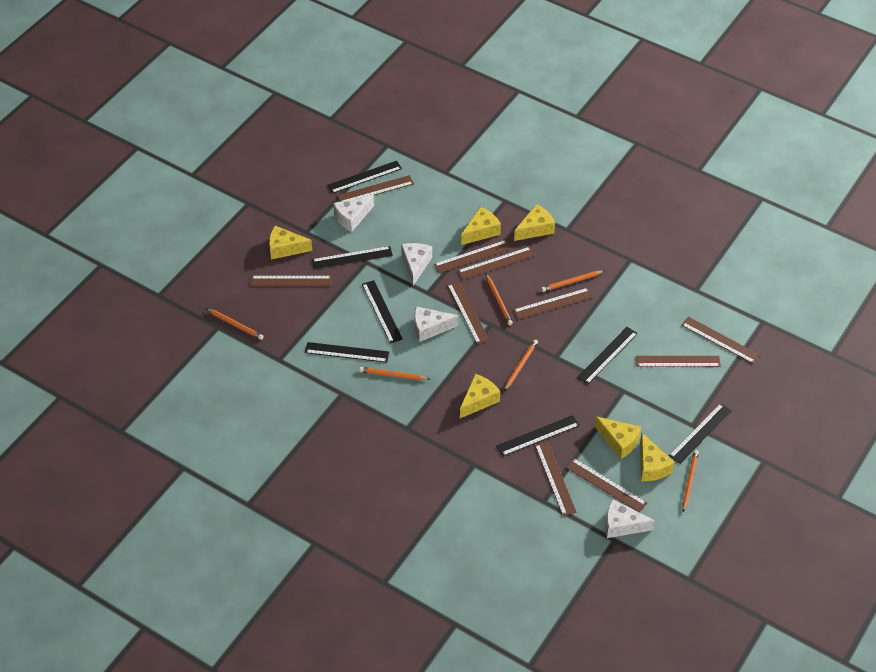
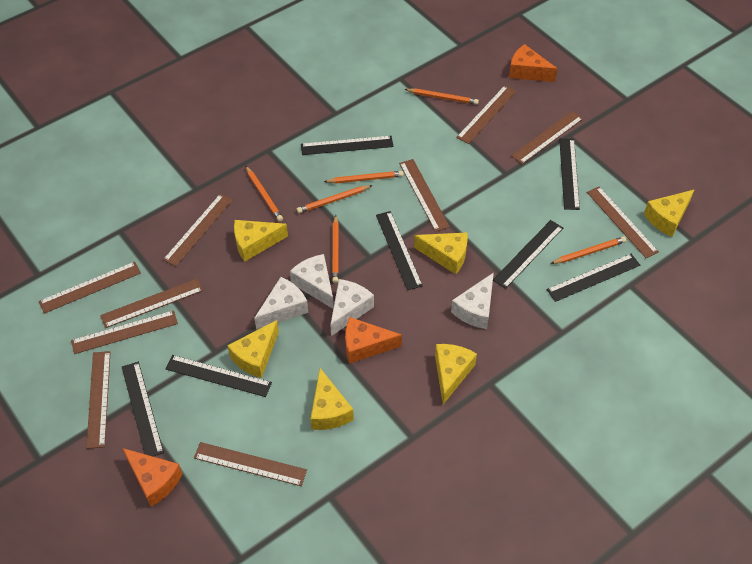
orange cheese: 0 -> 3

